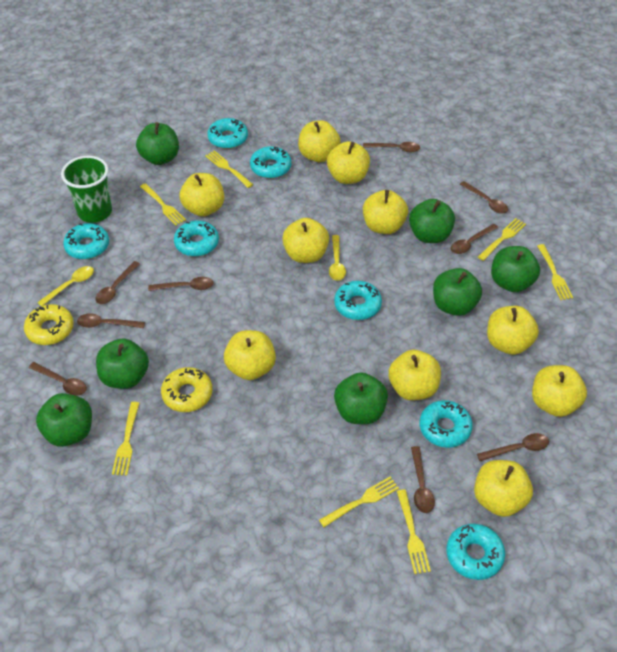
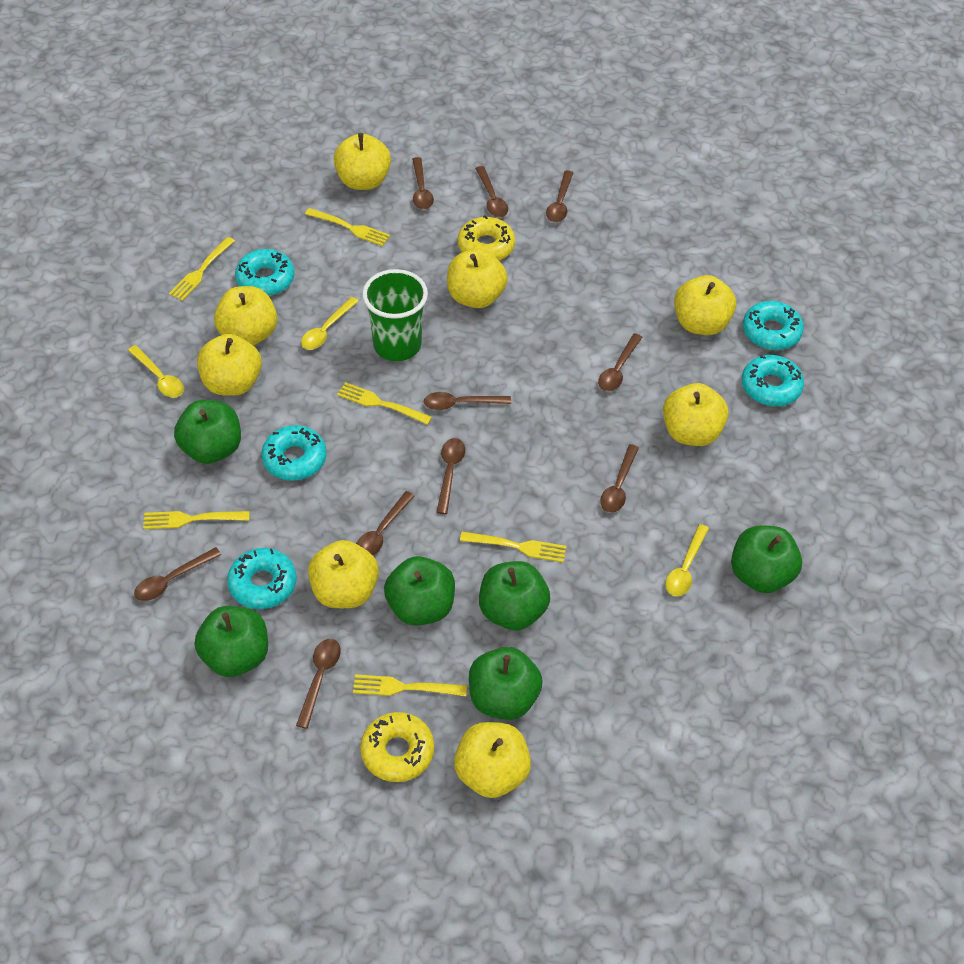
brown spoon: 9 -> 10
green apple: 7 -> 6
turquoise donut: 7 -> 5
yellow apple: 10 -> 8
yellow fork: 7 -> 6
yellow spoon: 2 -> 3

